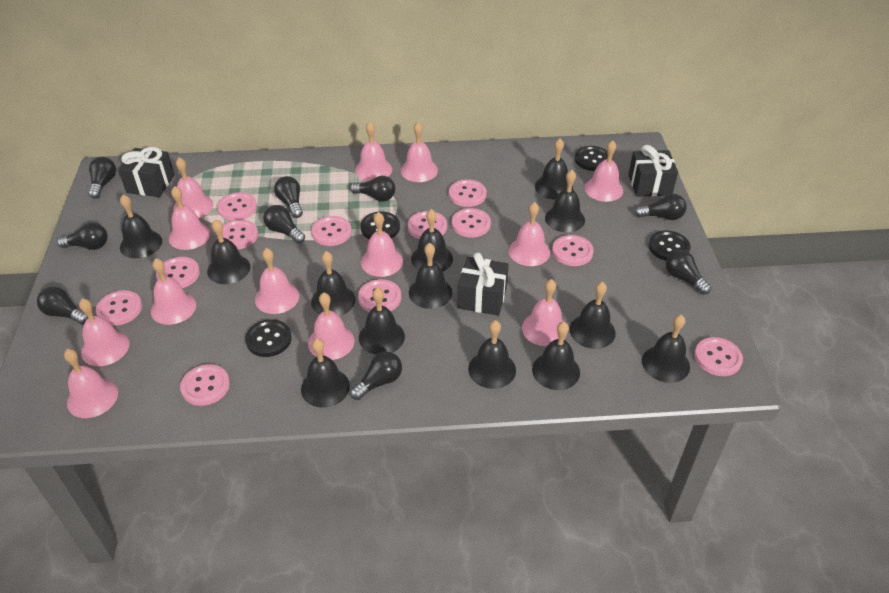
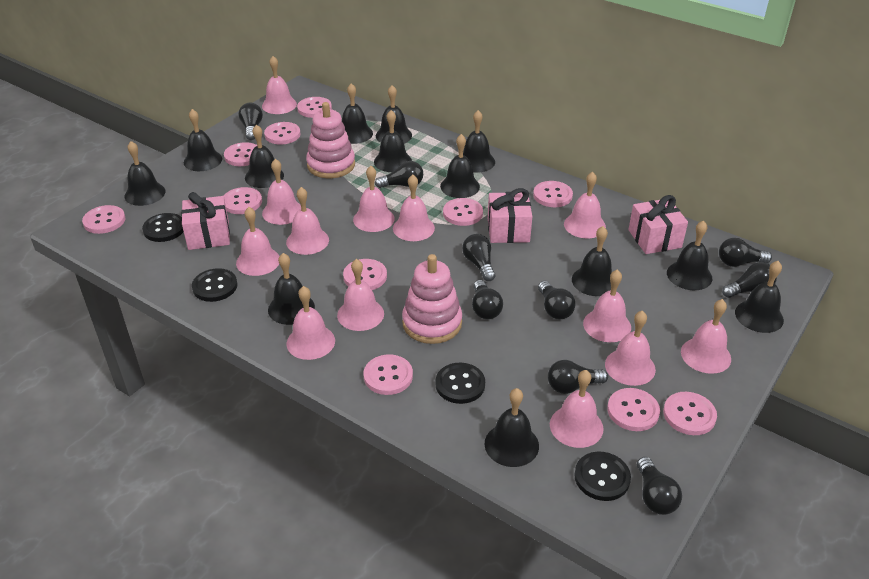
black gift: 3 -> 0
pink button: 12 -> 11
pink gift: 0 -> 3
pink stacking toy: 0 -> 2

